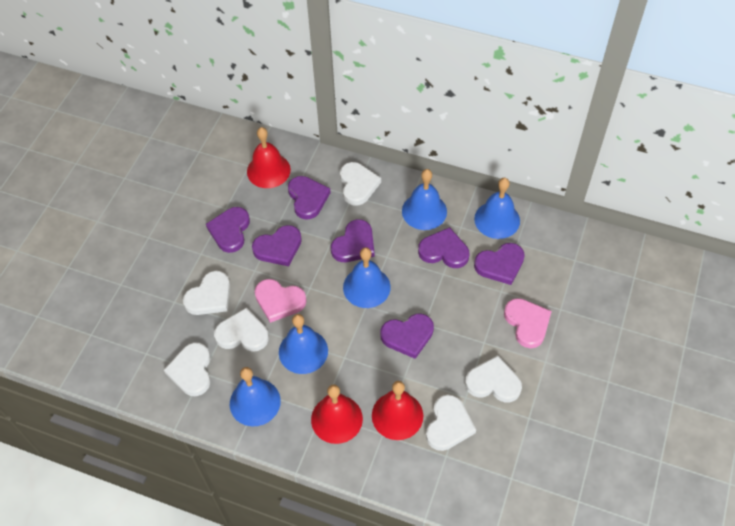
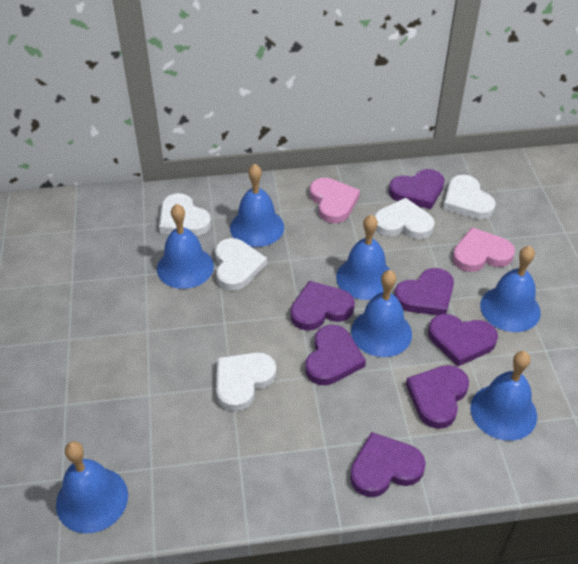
blue bell: 5 -> 7
red bell: 3 -> 0
white heart: 6 -> 5

